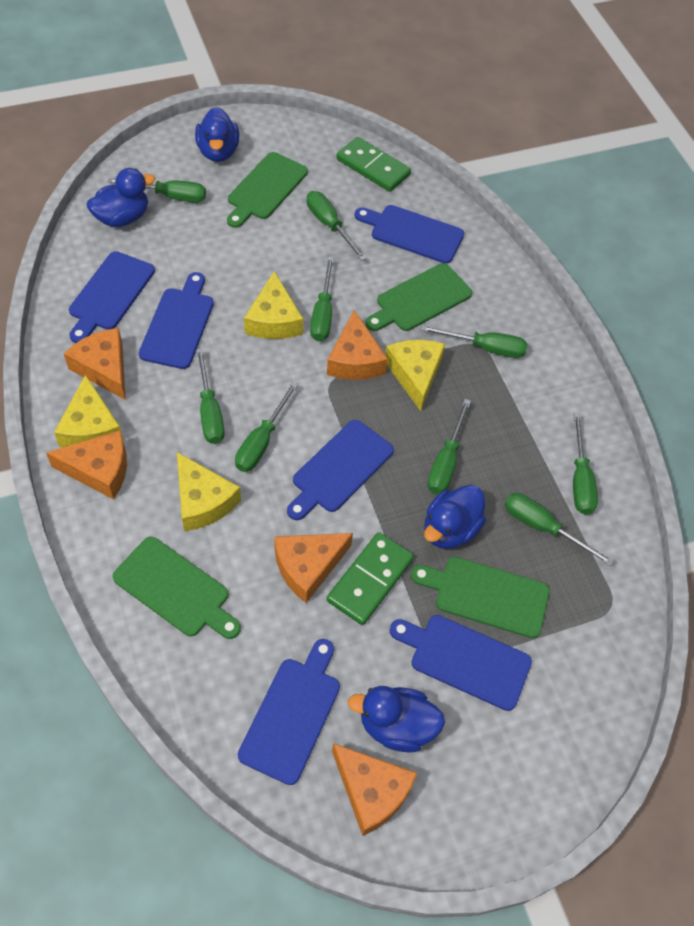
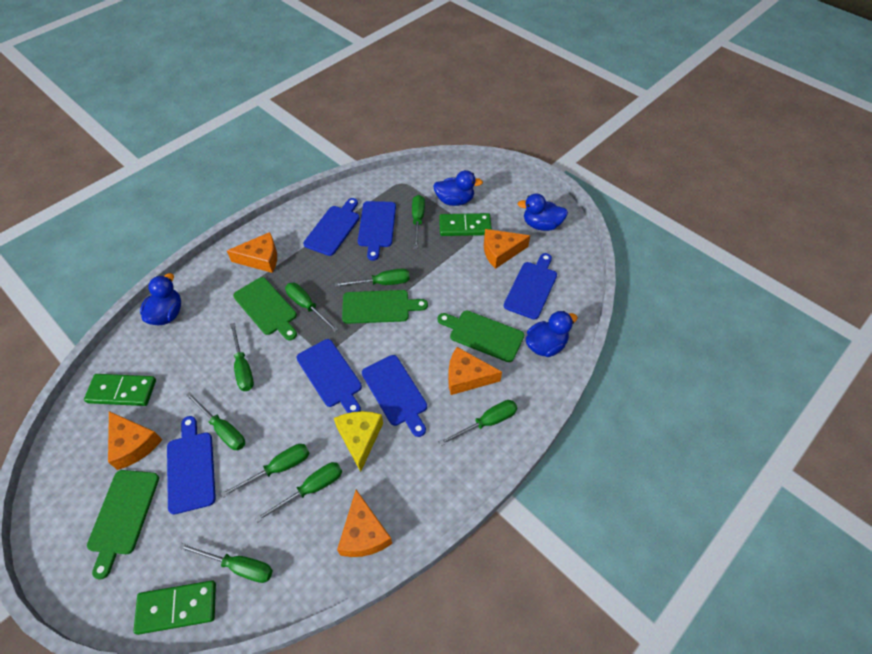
green domino: 2 -> 3
yellow cheese: 4 -> 1

